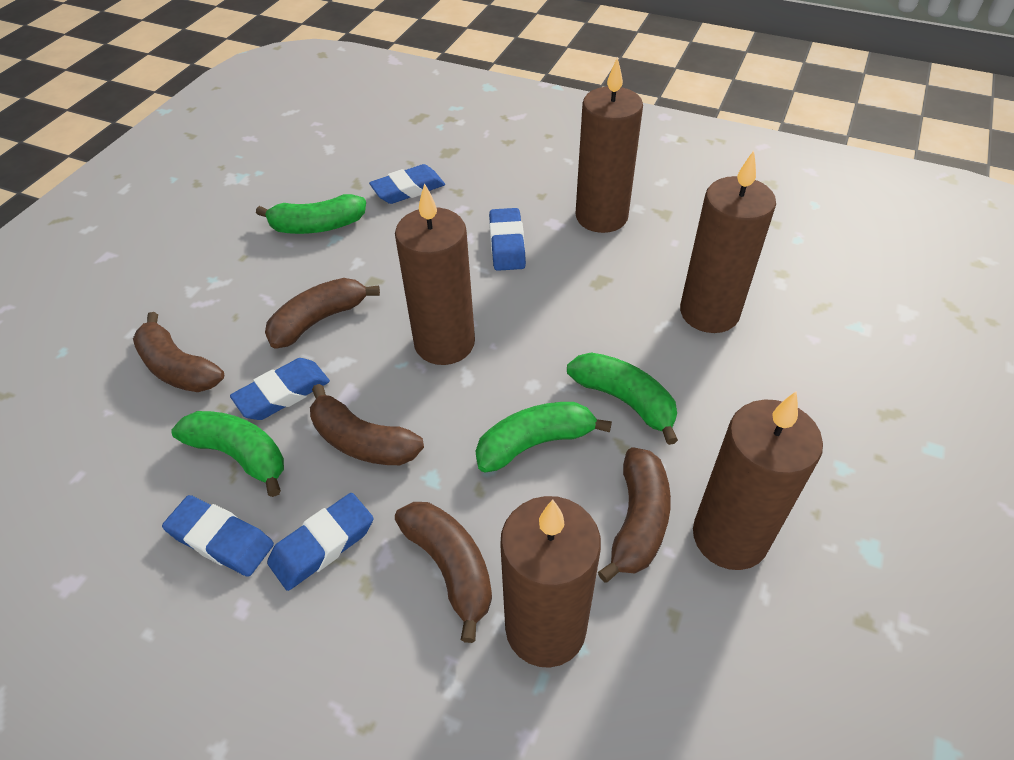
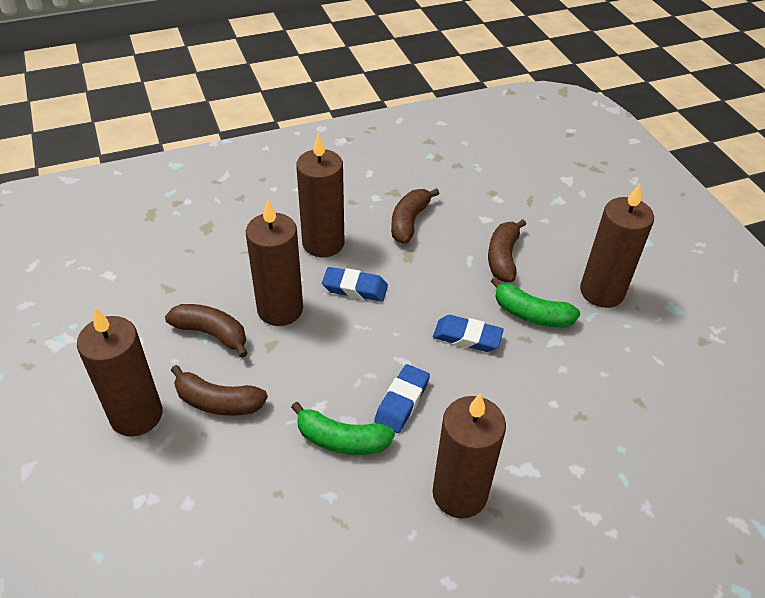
blue eraser: 5 -> 3
brown banana: 5 -> 4
green banana: 4 -> 2

